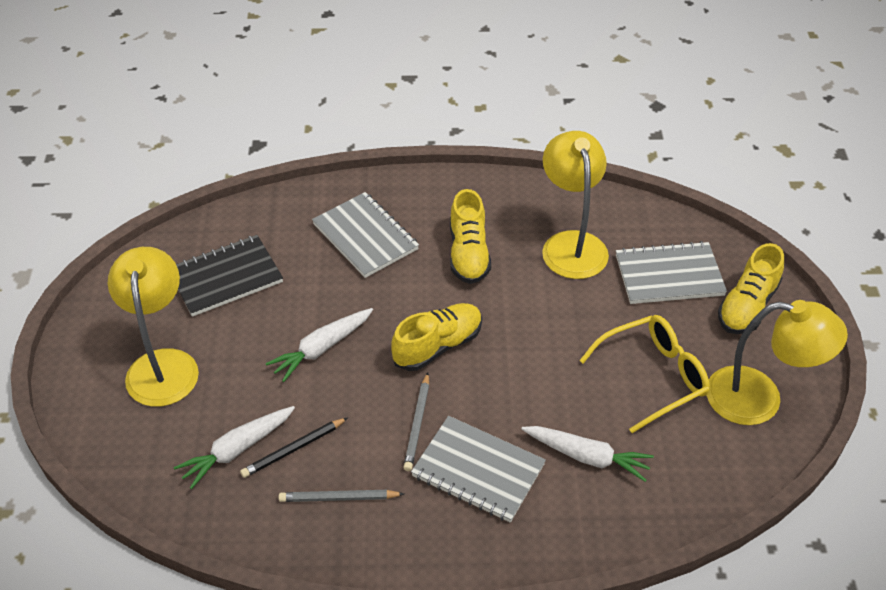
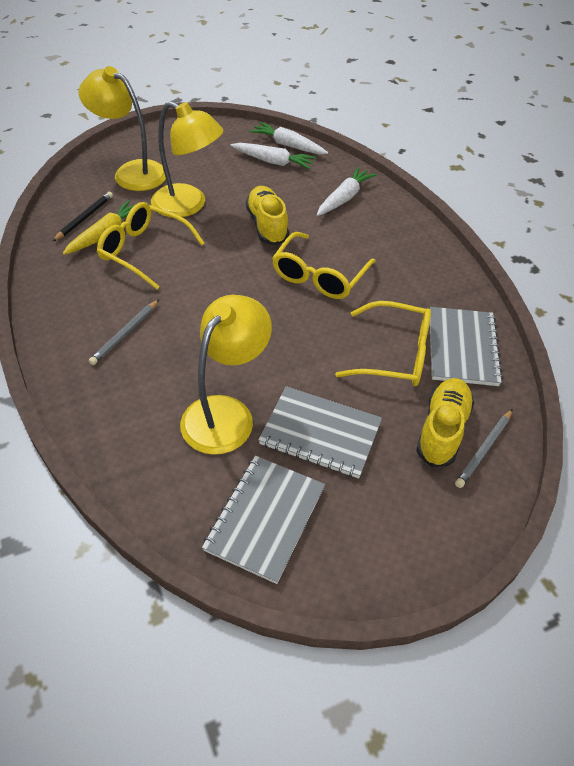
black notebook: 1 -> 0
yellow carrot: 0 -> 1
yellow glasses: 1 -> 3
yellow shoe: 3 -> 2

